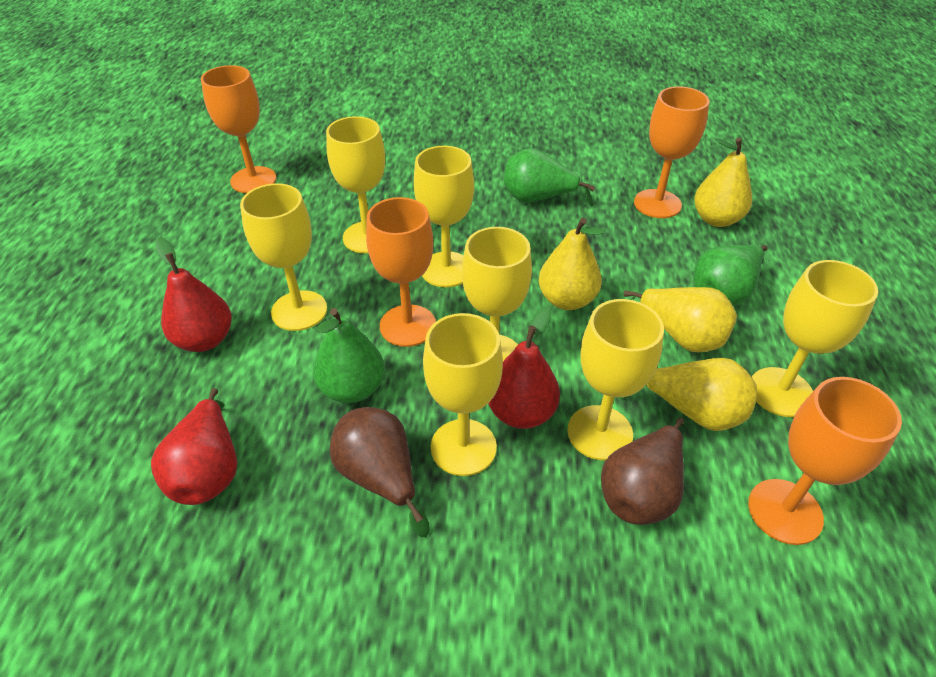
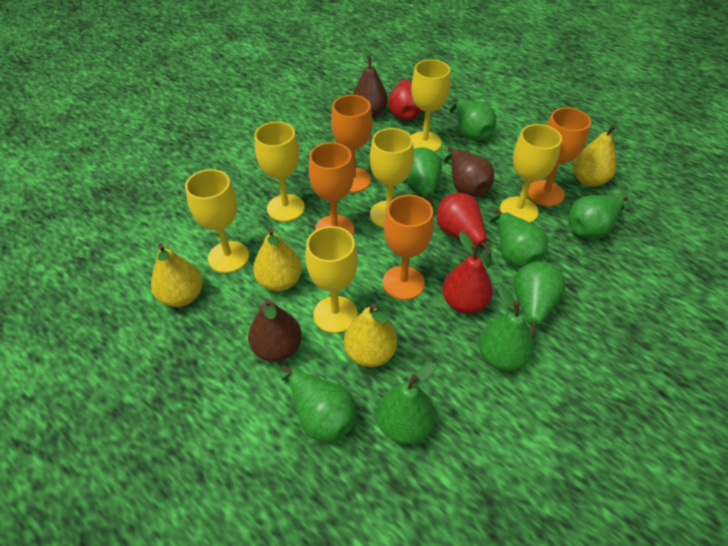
brown pear: 2 -> 3
green pear: 3 -> 8
yellow goblet: 7 -> 6

